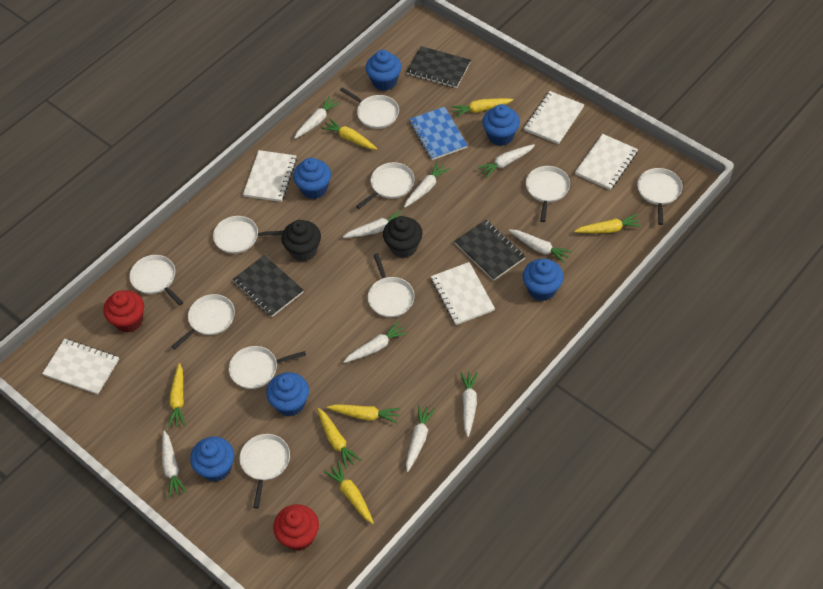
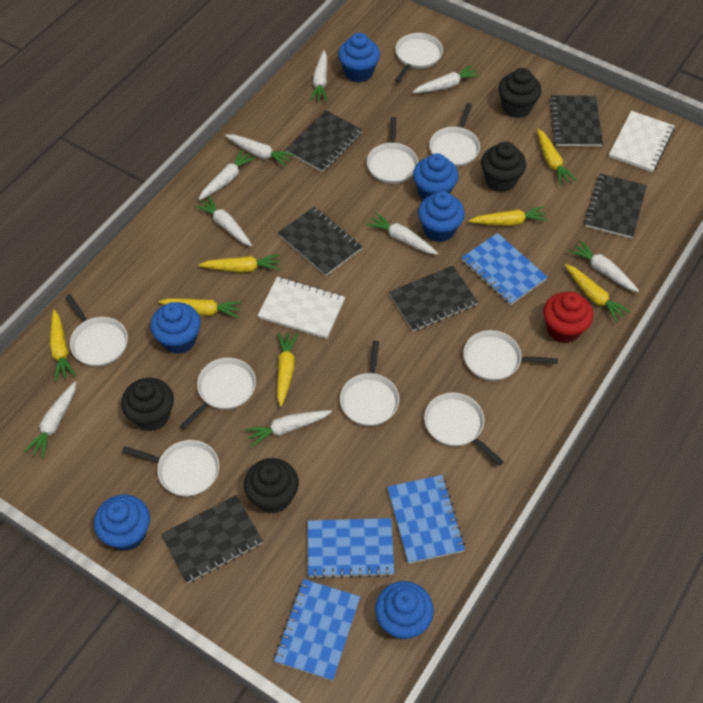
black cupcake: 2 -> 4
black notebook: 3 -> 6
blue notebook: 1 -> 4
red cupcake: 2 -> 1
white notebook: 5 -> 2
white pan: 10 -> 9

